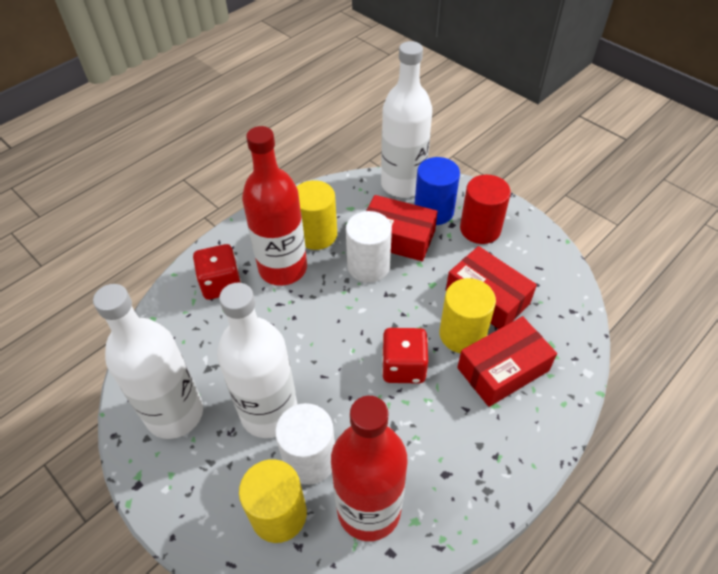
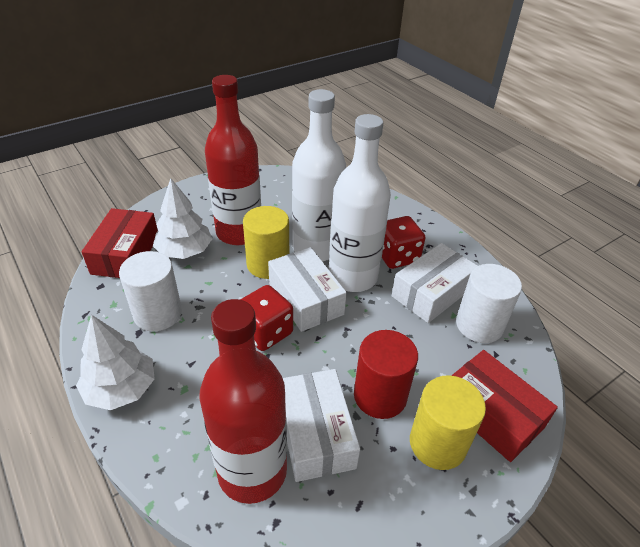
blue cylinder: 1 -> 0
red box: 3 -> 2
white bottle: 3 -> 2
white box: 0 -> 3
white tree: 0 -> 2
yellow cylinder: 3 -> 2

